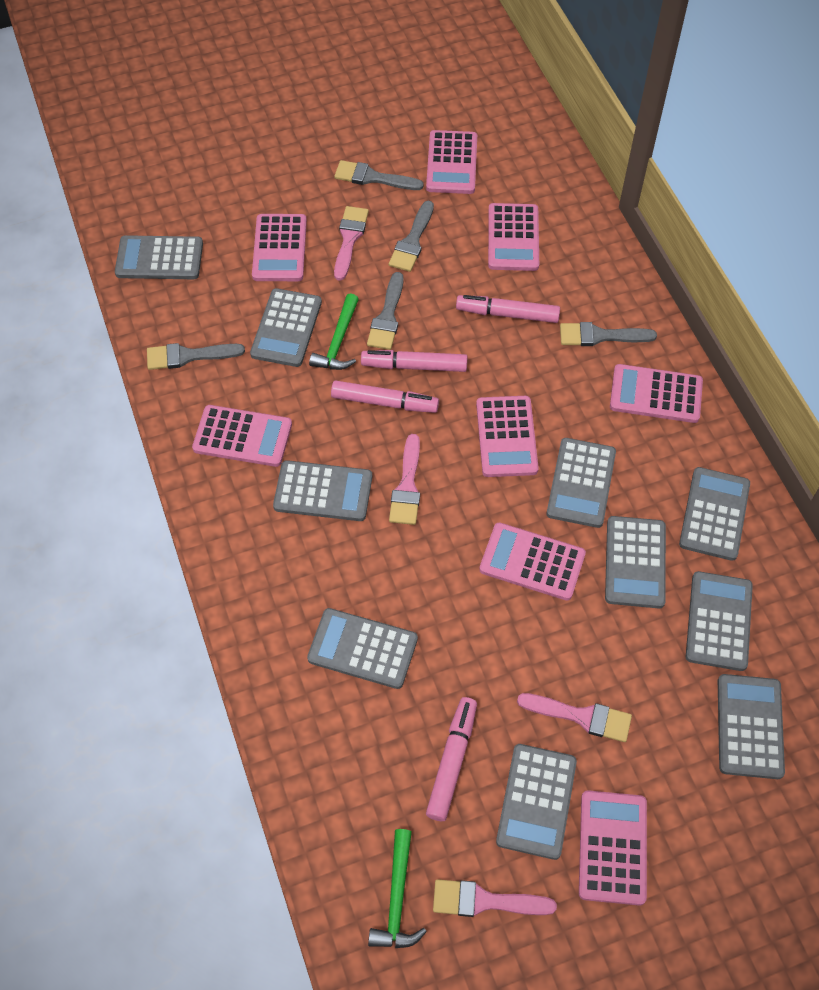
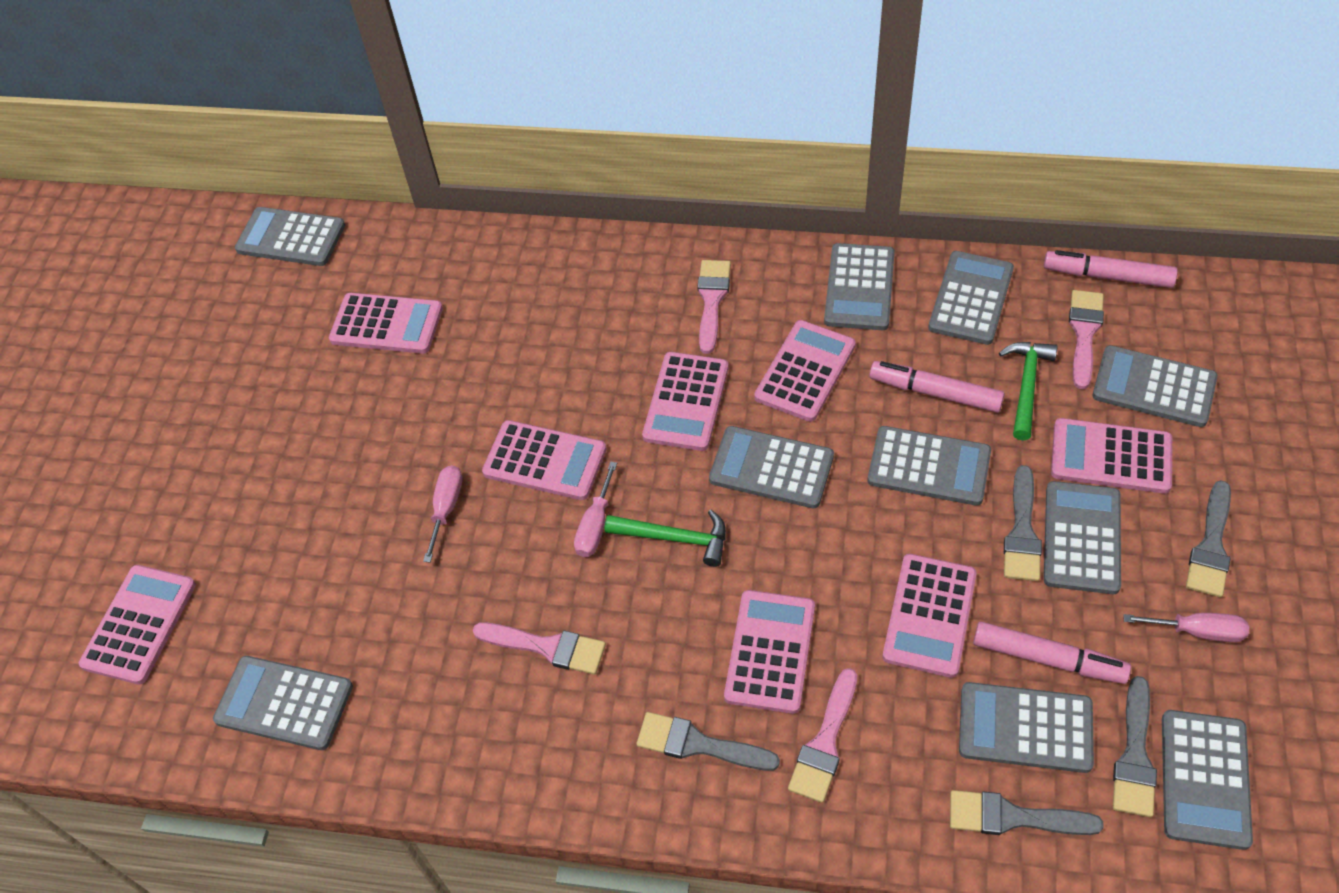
pink marker: 4 -> 3
pink screwdriver: 0 -> 3

